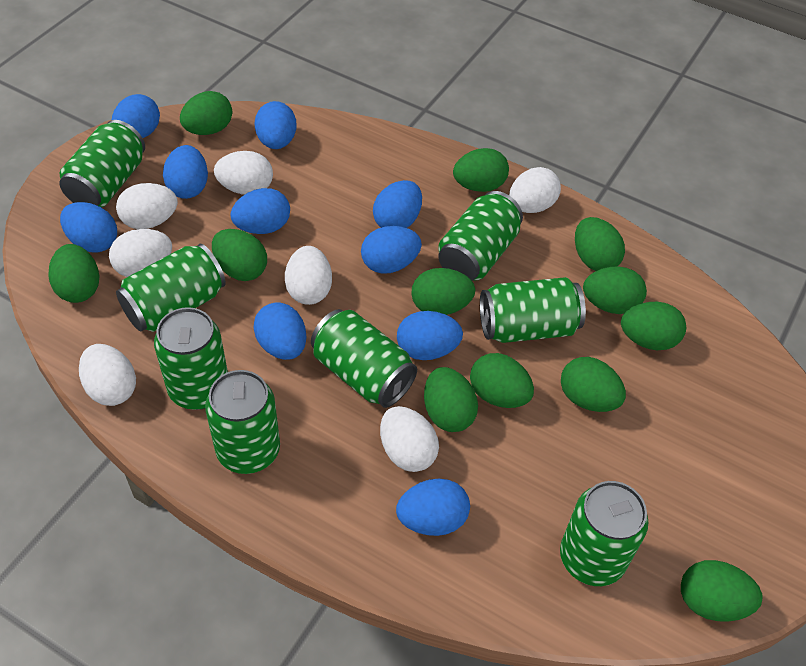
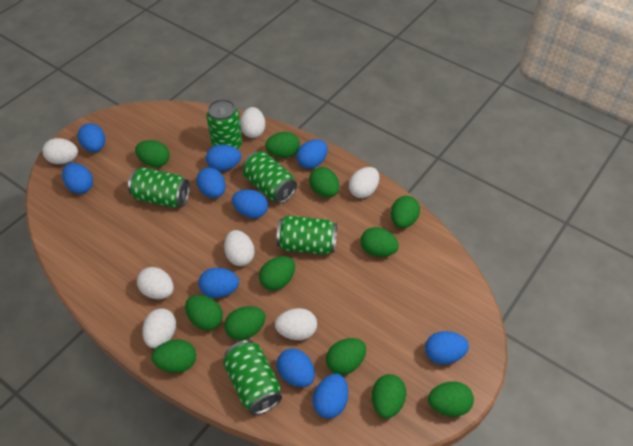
green can: 8 -> 5

